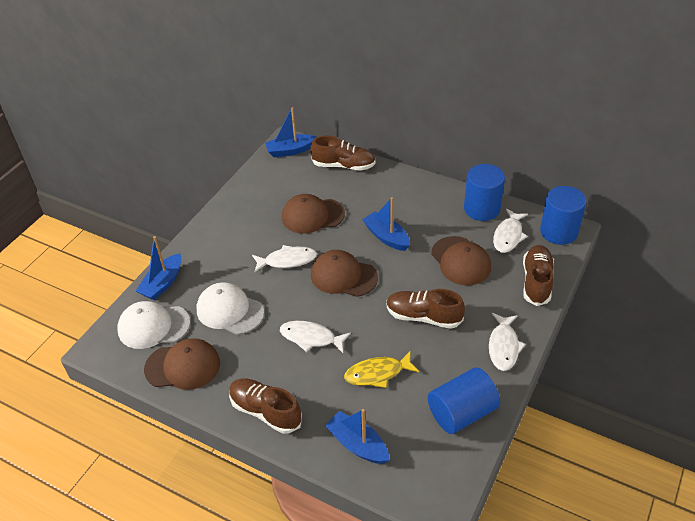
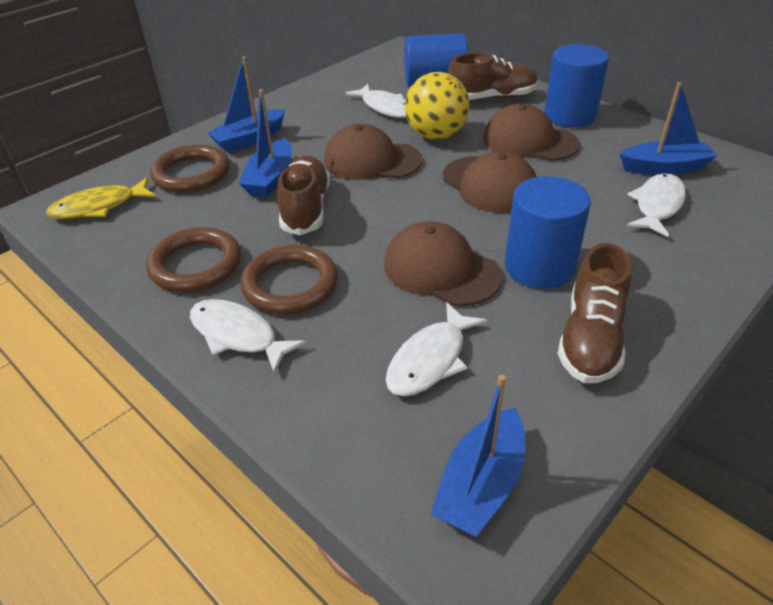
brown ring: 0 -> 3
brown shoe: 4 -> 3
white cap: 2 -> 0
yellow ball: 0 -> 1

